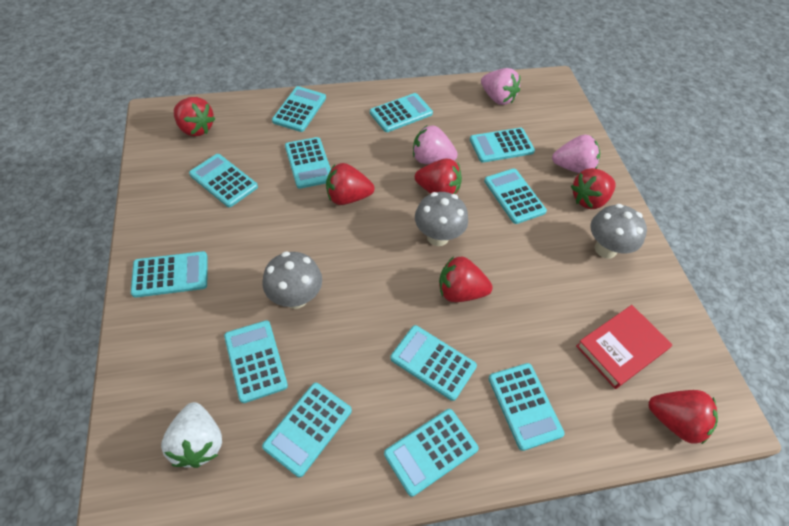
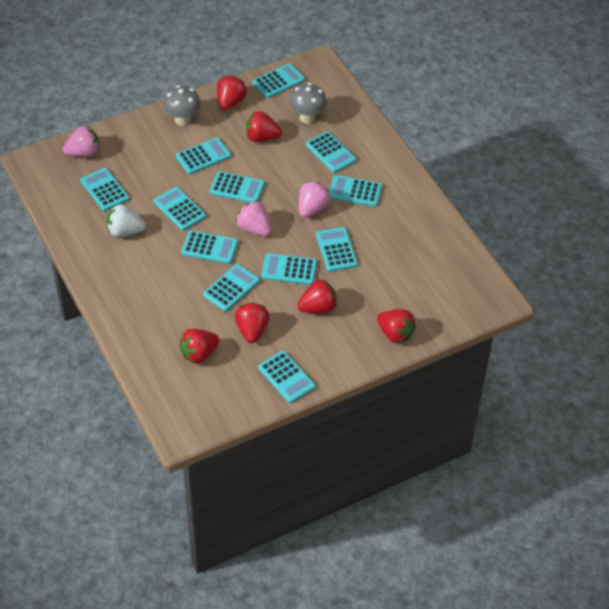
grey mushroom: 3 -> 2
red book: 1 -> 0

